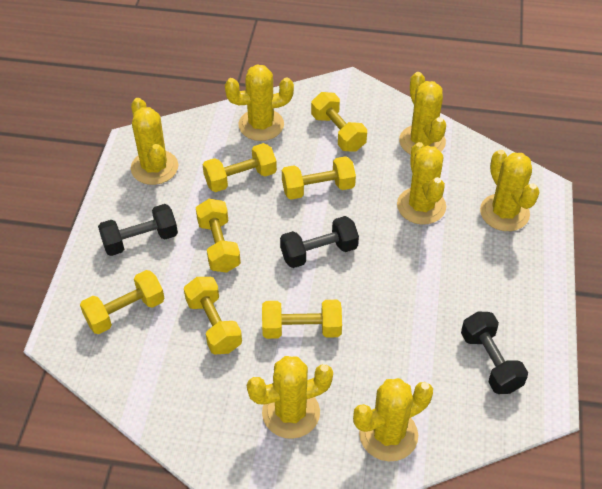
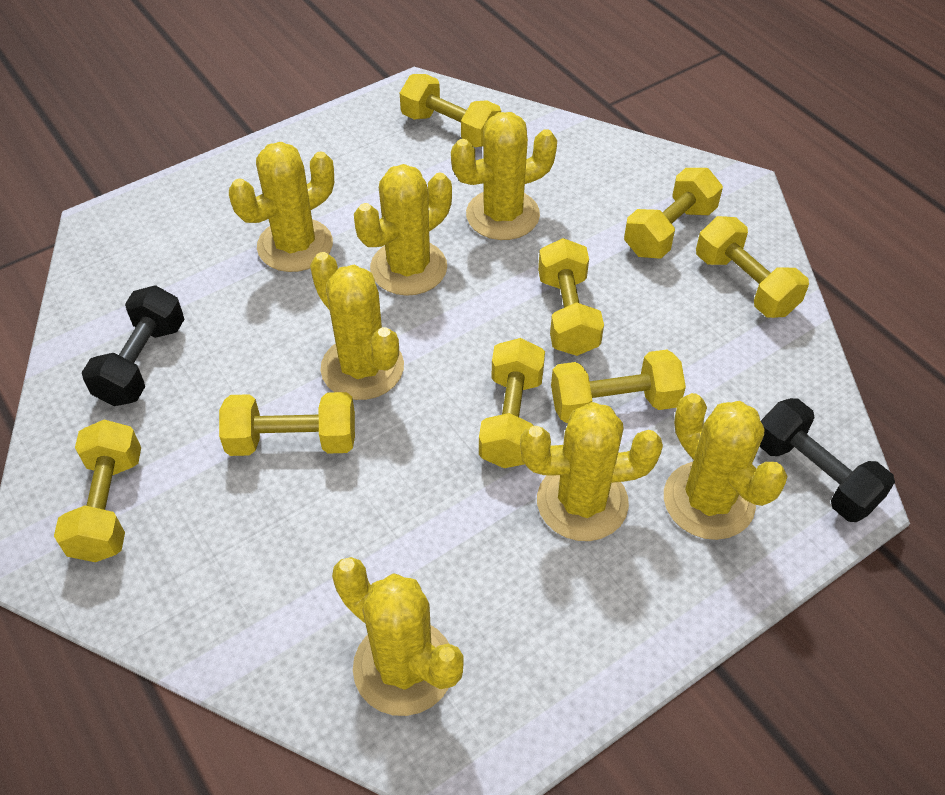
black dumbbell: 3 -> 2
yellow dumbbell: 7 -> 8

